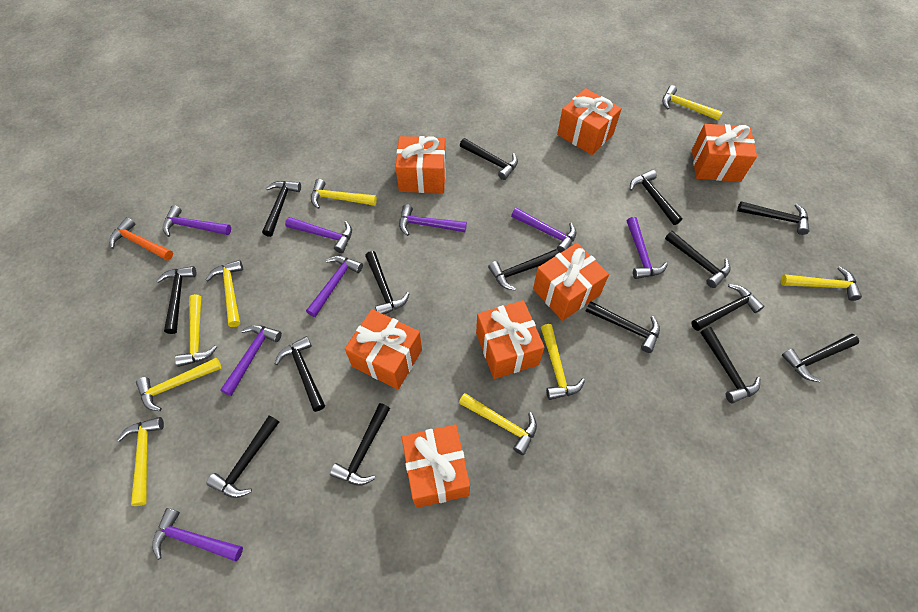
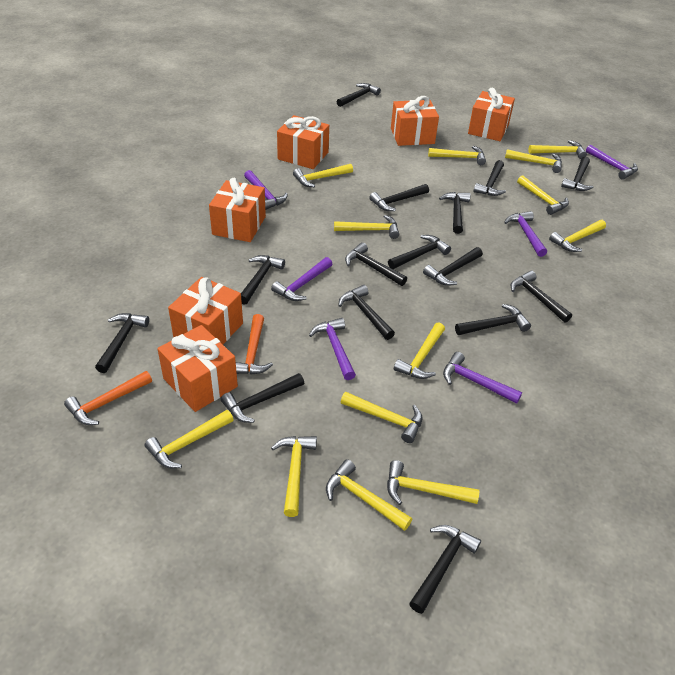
orange gift: 7 -> 6
orange hammer: 1 -> 2
purple hammer: 8 -> 6
yellow hammer: 9 -> 13

